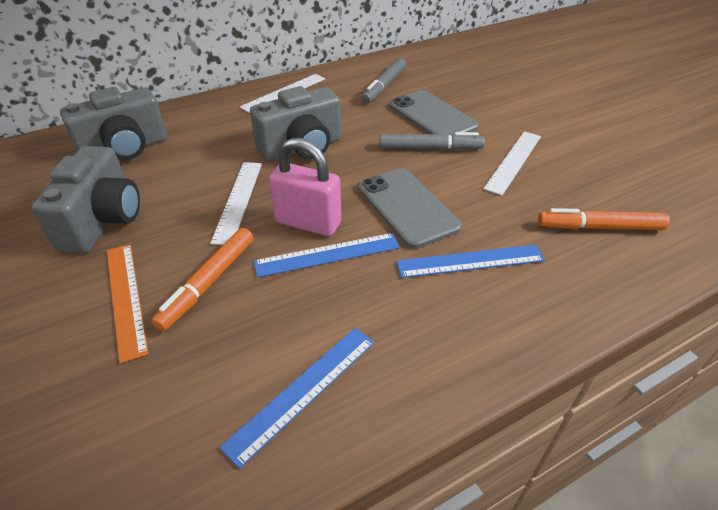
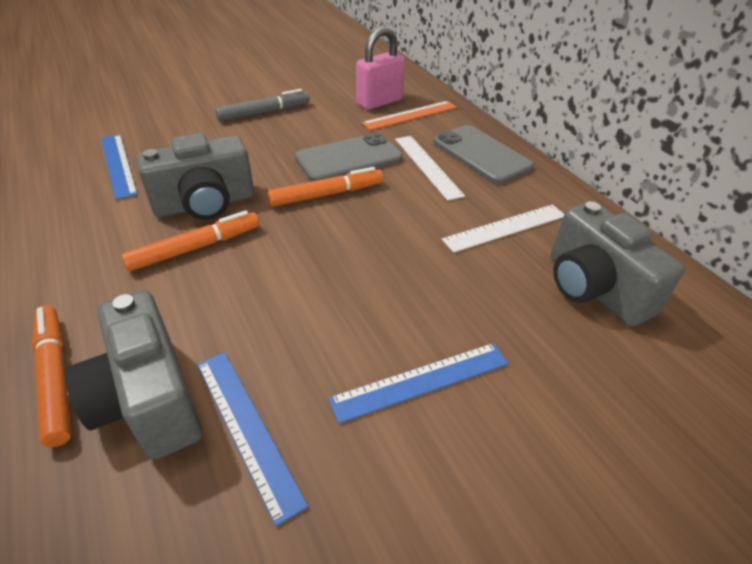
grey marker: 2 -> 1
orange marker: 2 -> 3
white ruler: 3 -> 2

